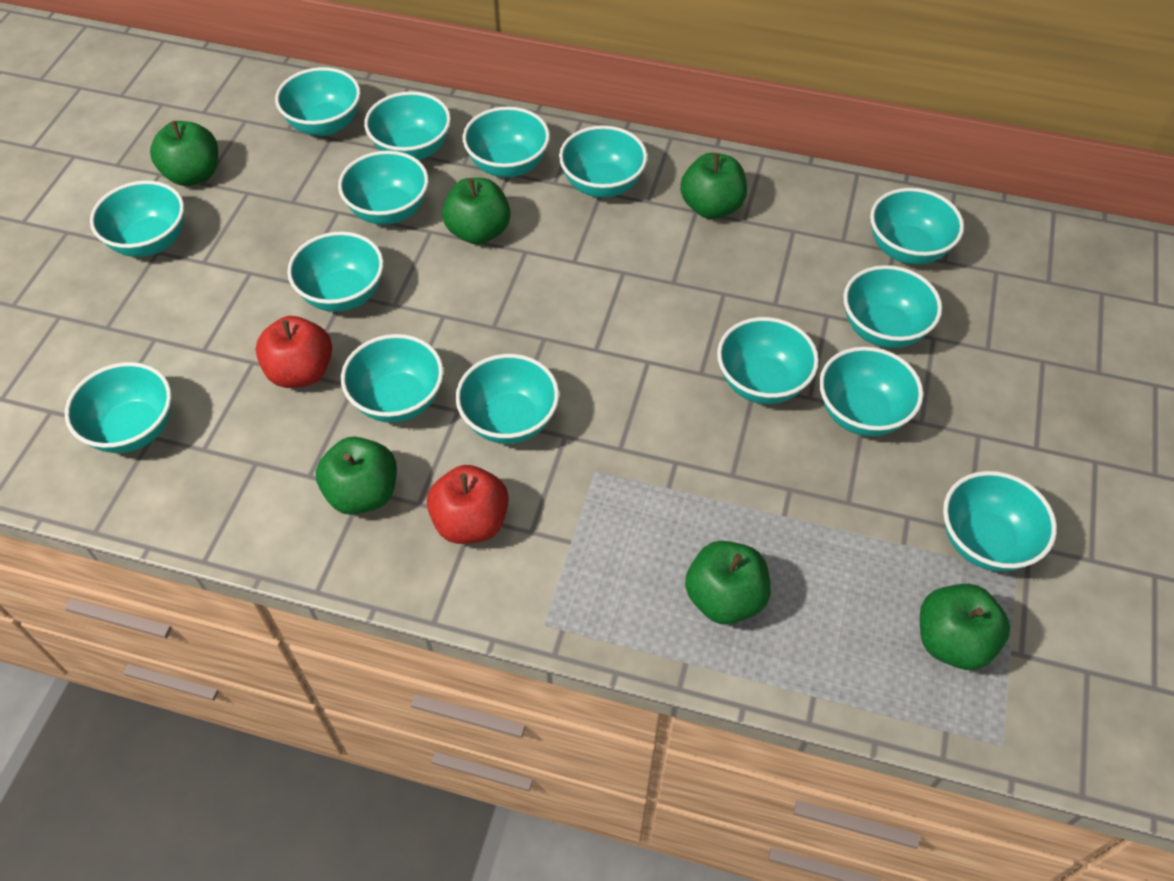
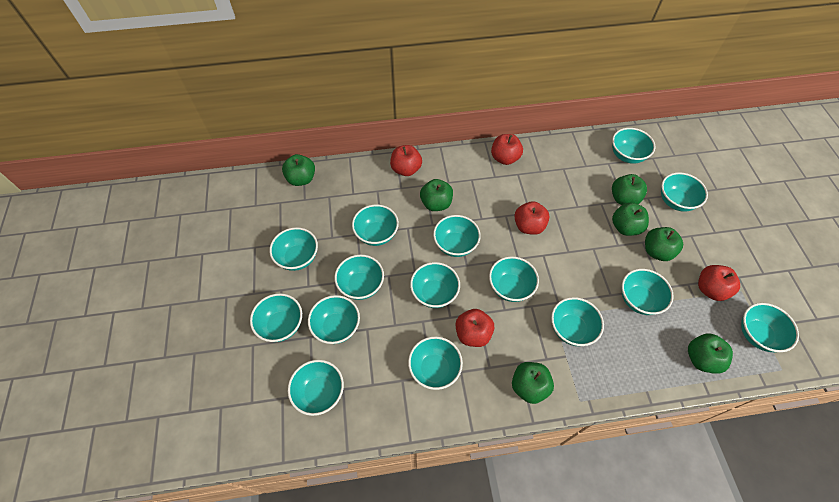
green apple: 6 -> 7
red apple: 2 -> 5

